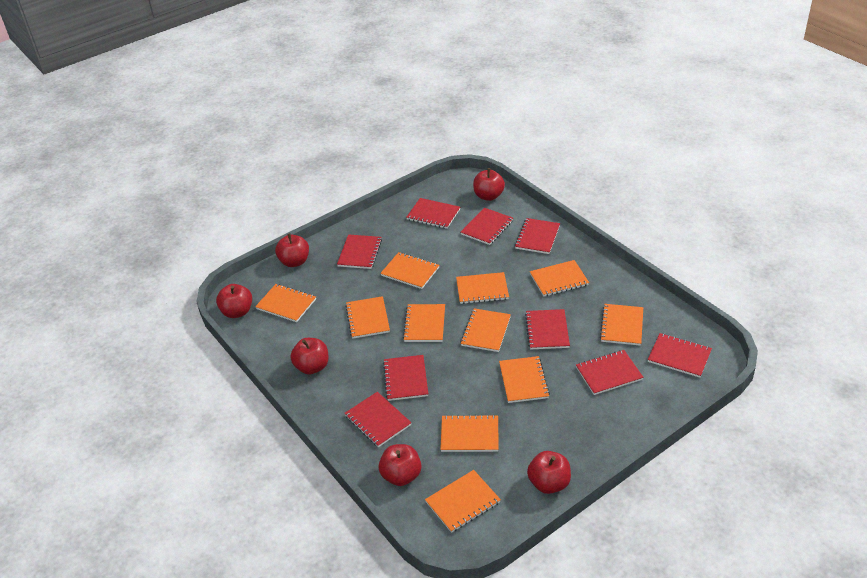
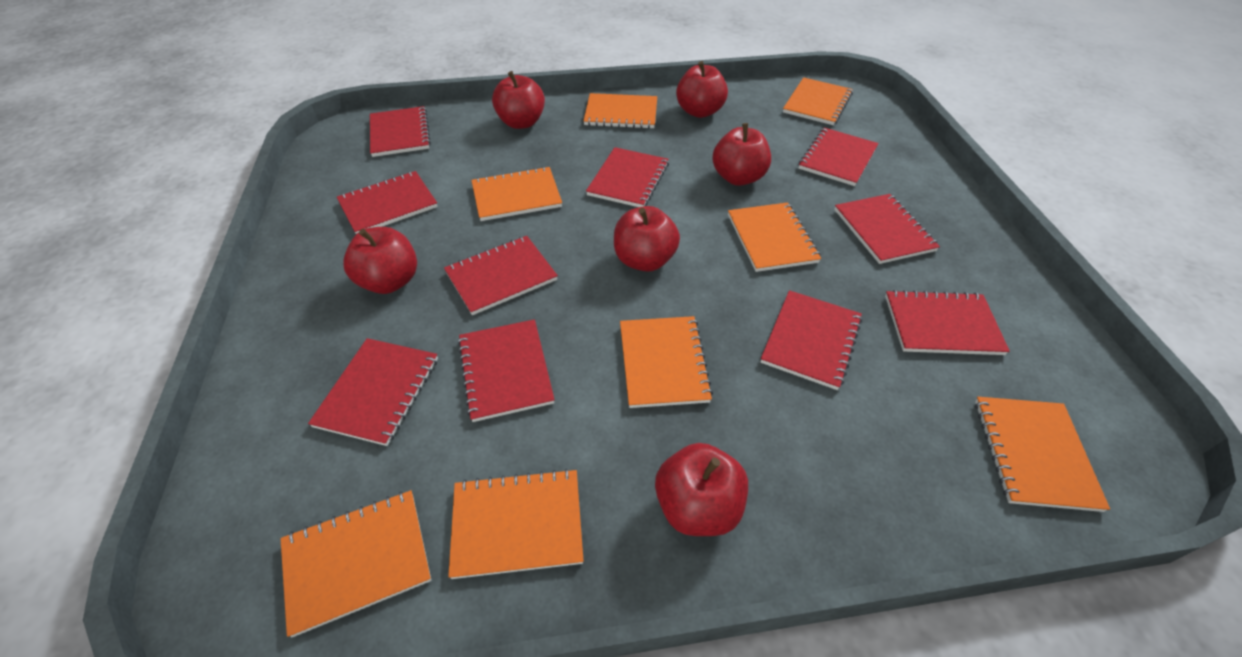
orange notebook: 11 -> 8
red notebook: 9 -> 10

